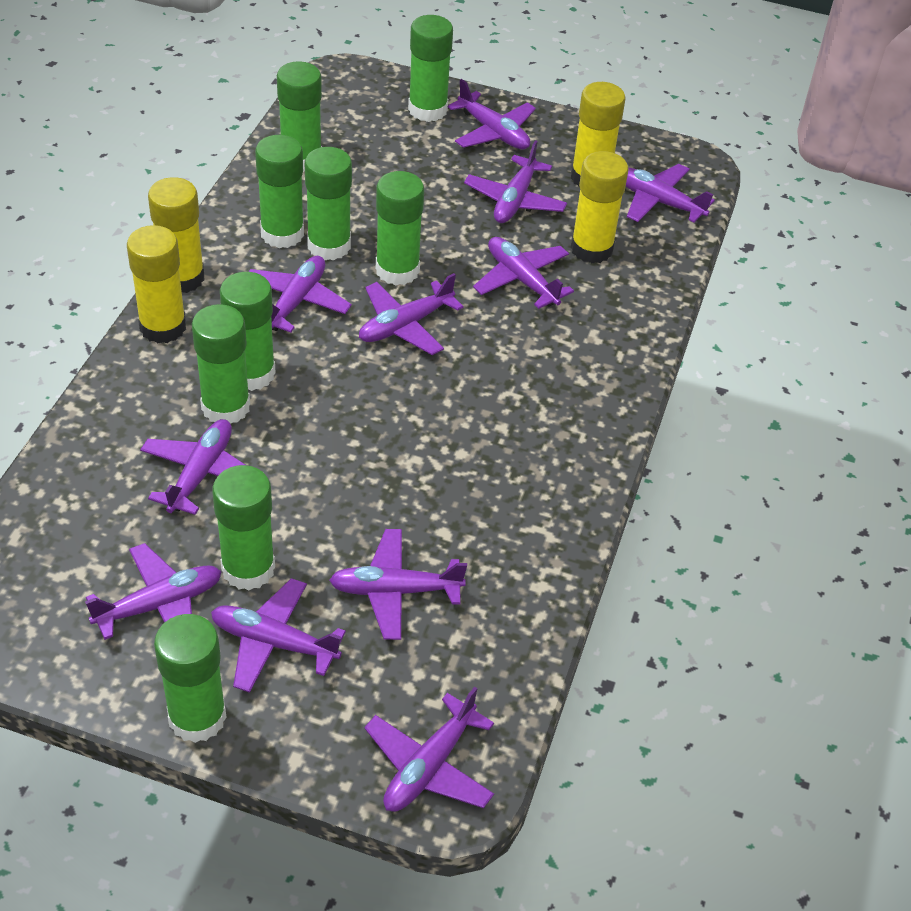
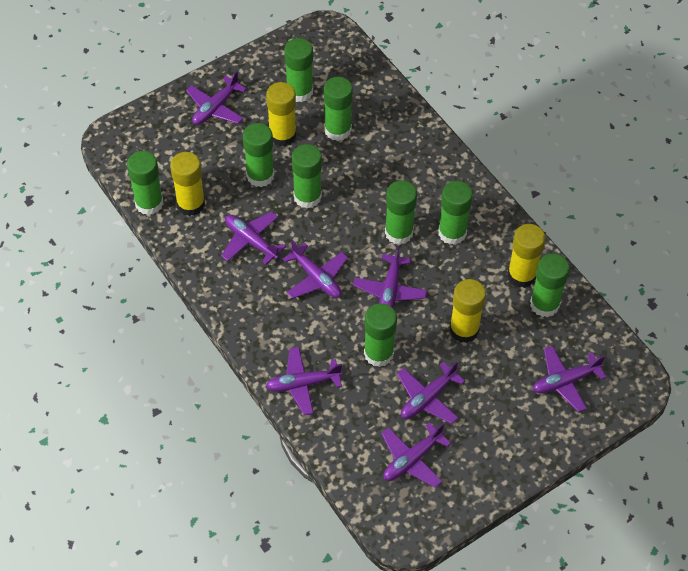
purple plane: 11 -> 8

